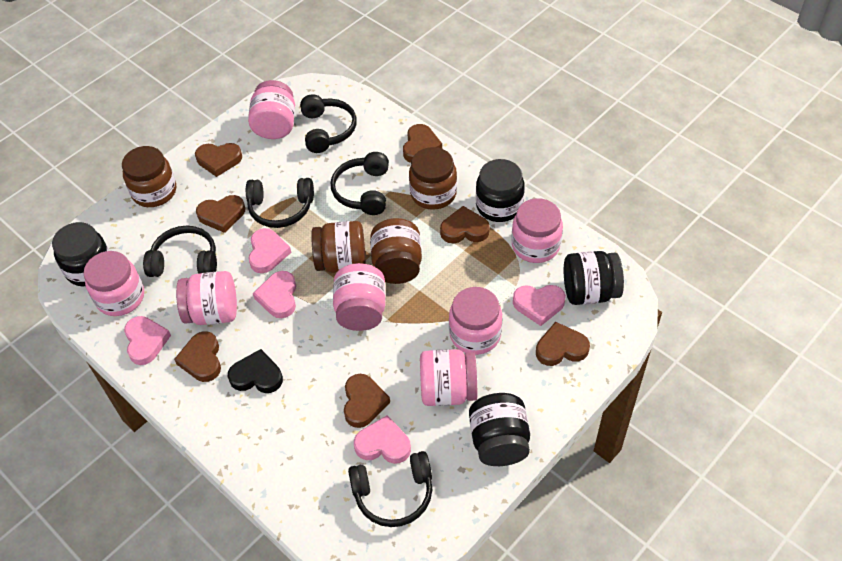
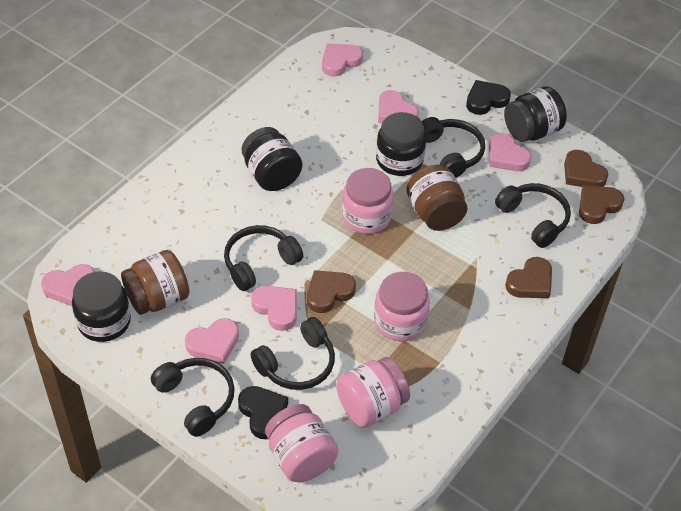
black heart: 1 -> 2
brown heart: 7 -> 4
brown jar: 4 -> 2
pink heart: 5 -> 6
pink jar: 7 -> 4

